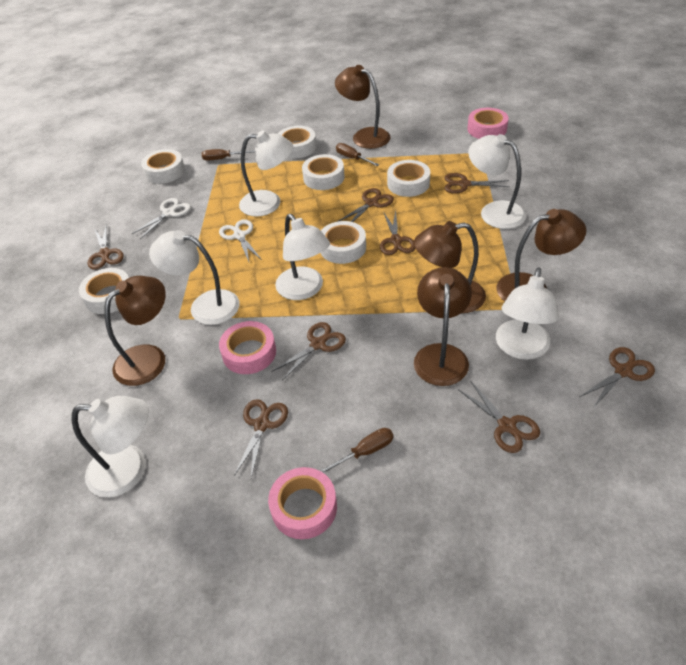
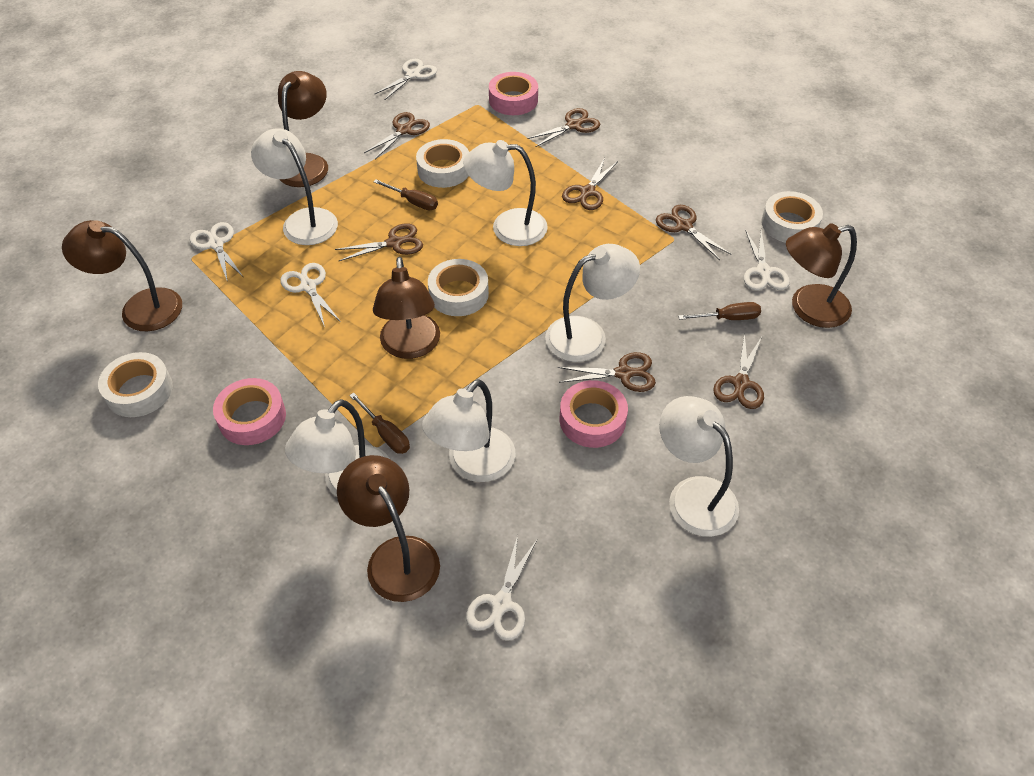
brown scissors: 8 -> 7
white scissors: 2 -> 5
white tape: 6 -> 4

